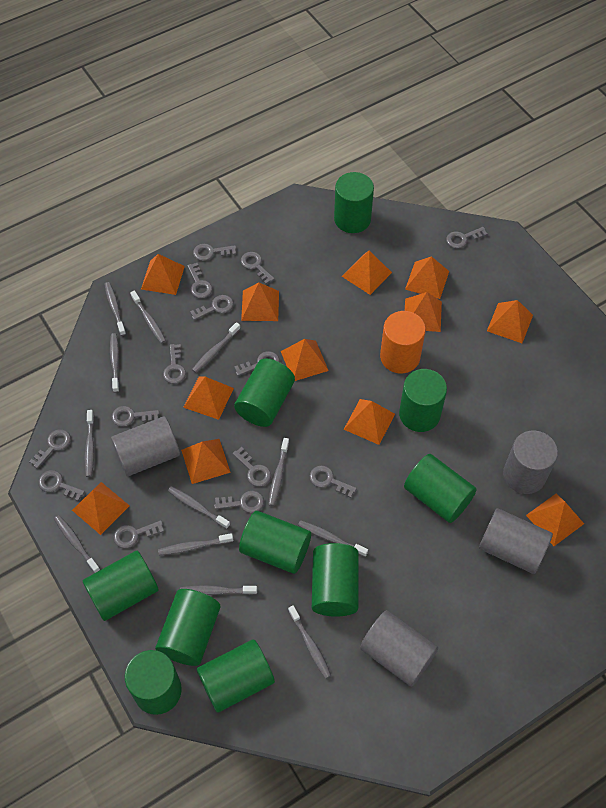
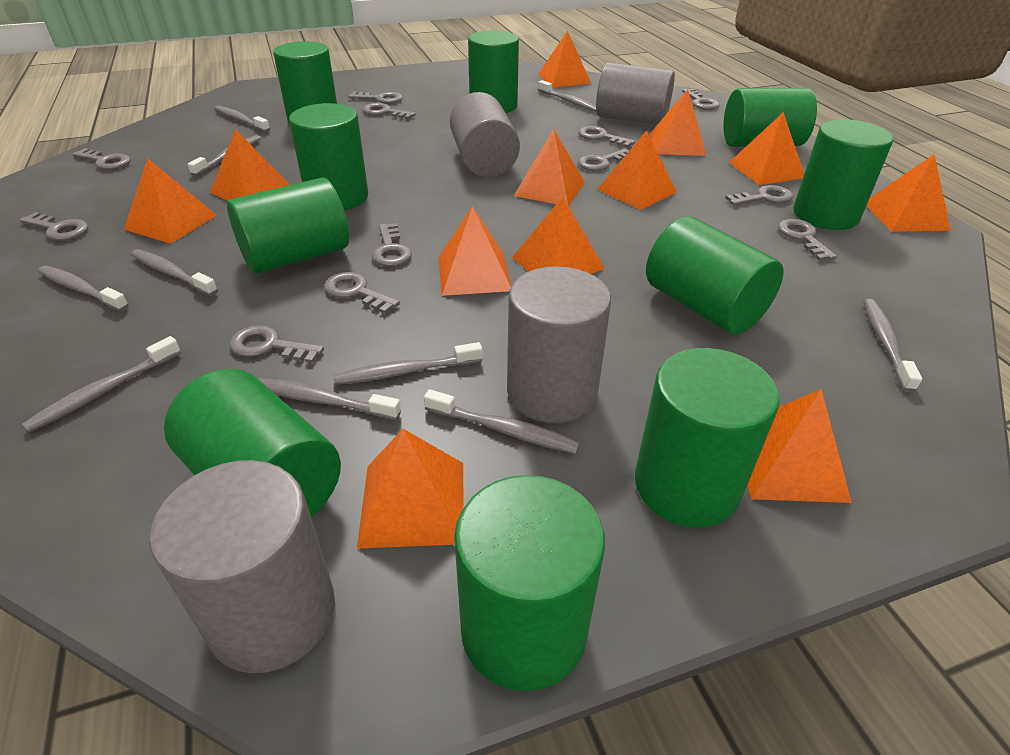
grey key: 14 -> 12
grey toothbrush: 12 -> 10
orange cylinder: 1 -> 0

